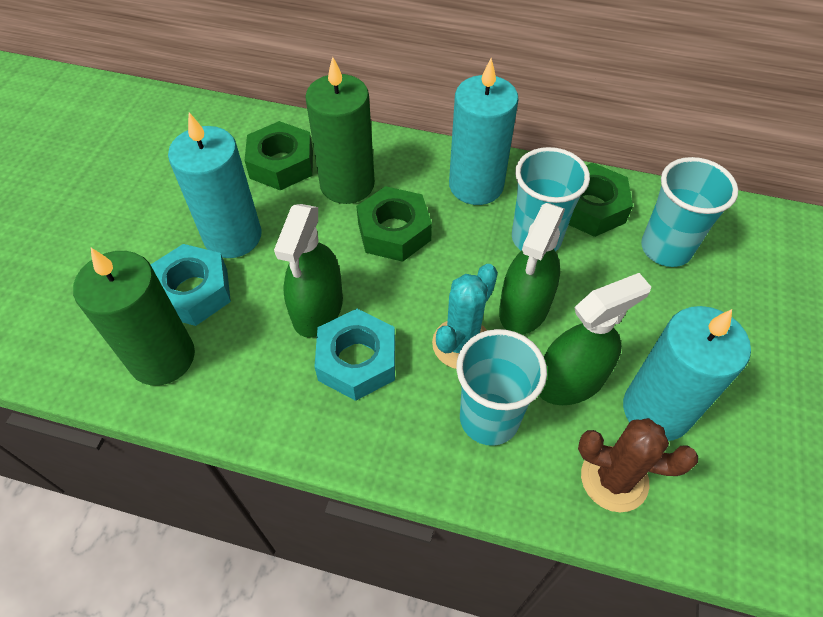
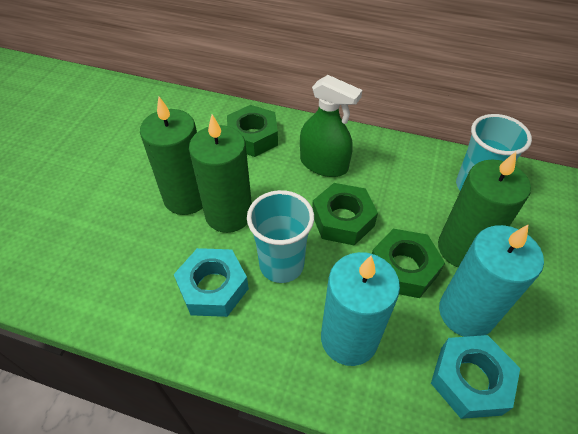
brown cactus: 1 -> 0
green candle: 2 -> 3
green spray bottle: 3 -> 1
turquoise cactus: 1 -> 0
turquoise candle: 3 -> 2
turquoise cup: 3 -> 2

